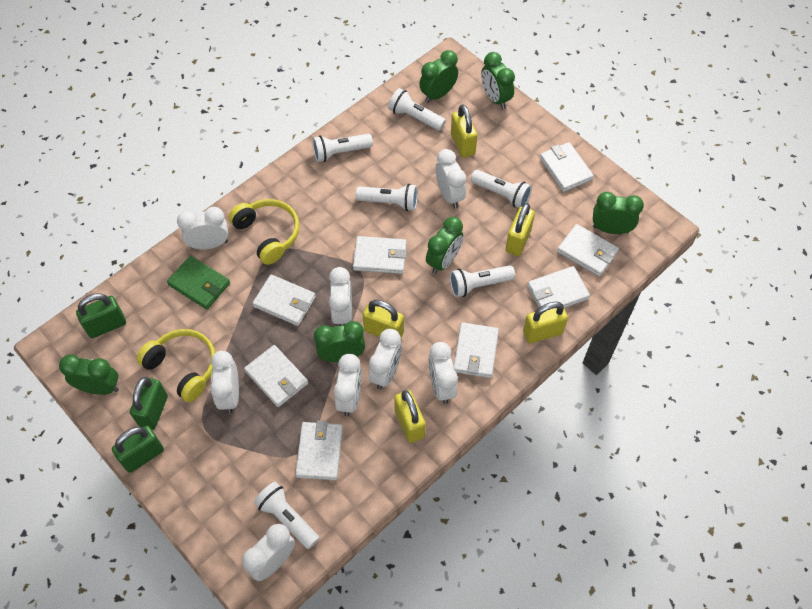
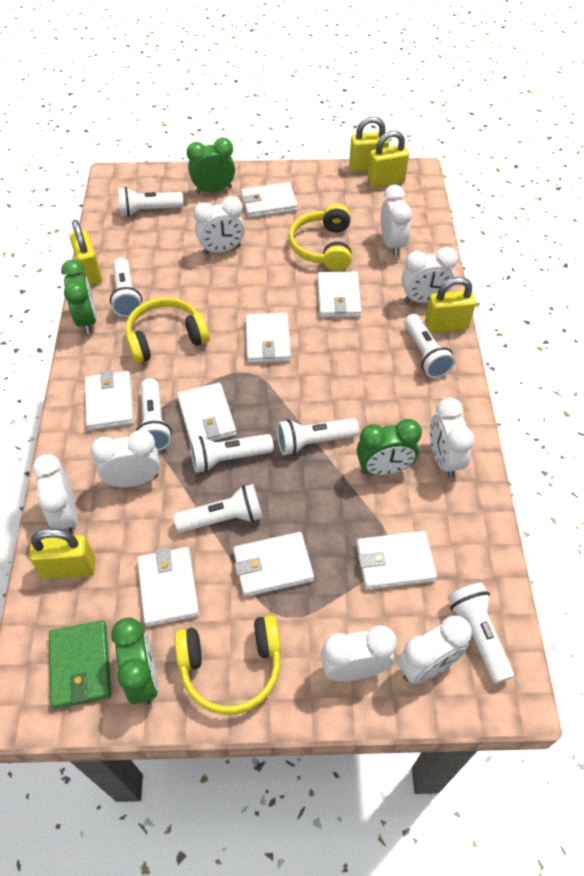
green clock: 6 -> 4
green padlock: 3 -> 0
white flashlight: 6 -> 8
yellow headphones: 2 -> 3

